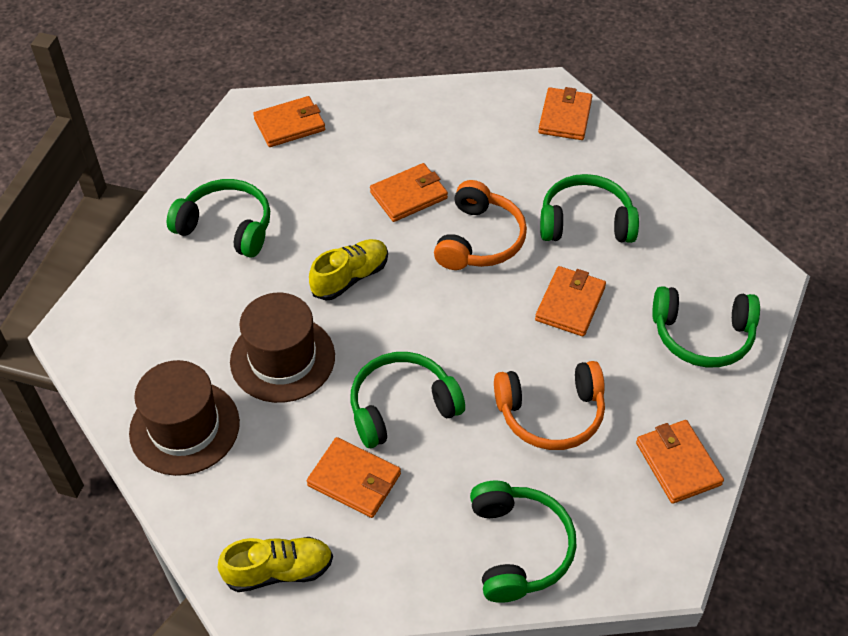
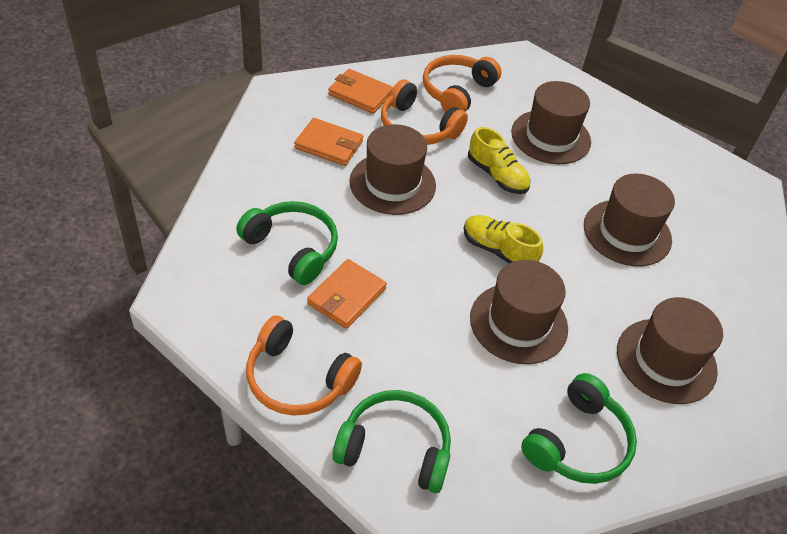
brown hat: 2 -> 5
green headphones: 5 -> 3
orange headphones: 2 -> 3
orange wallet: 6 -> 3

